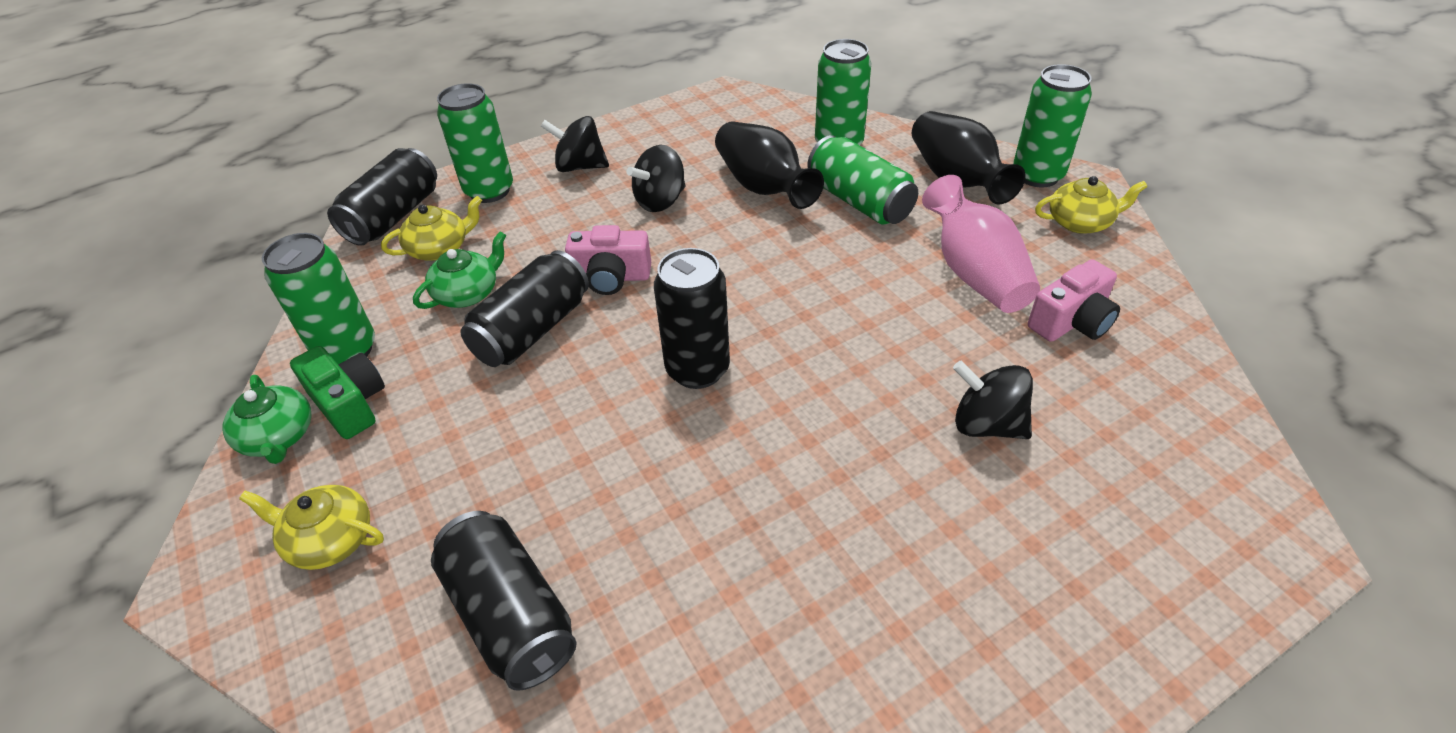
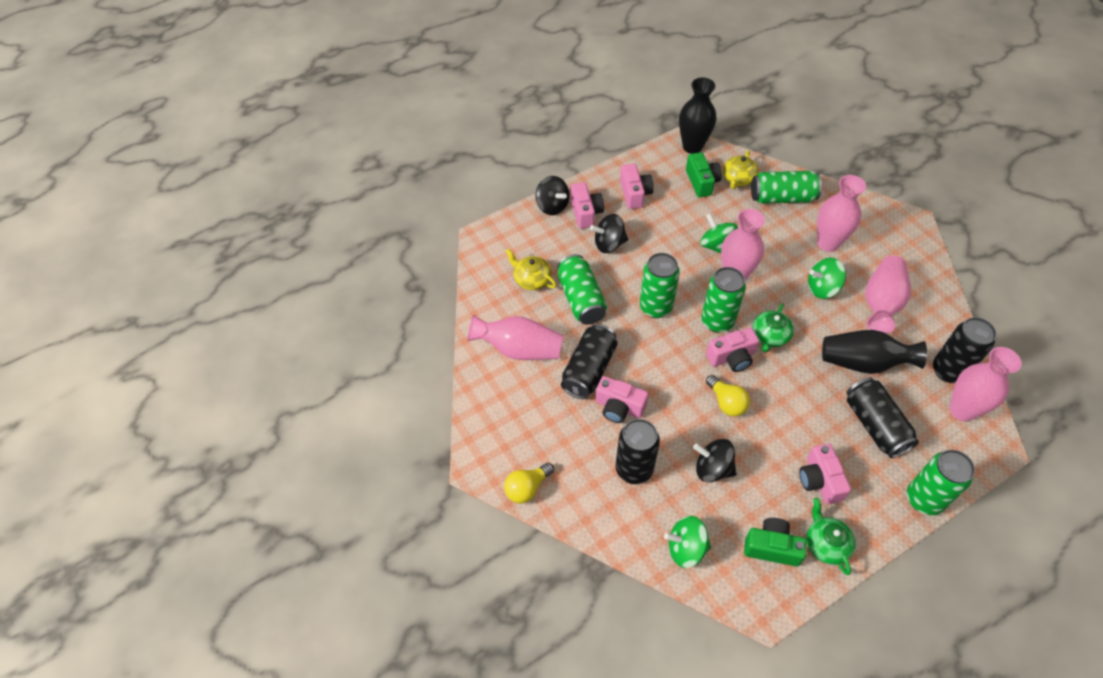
green camera: 1 -> 2
green spinning top: 0 -> 3
pink camera: 2 -> 5
pink vase: 1 -> 5
yellow light bulb: 0 -> 2
yellow teapot: 3 -> 2

